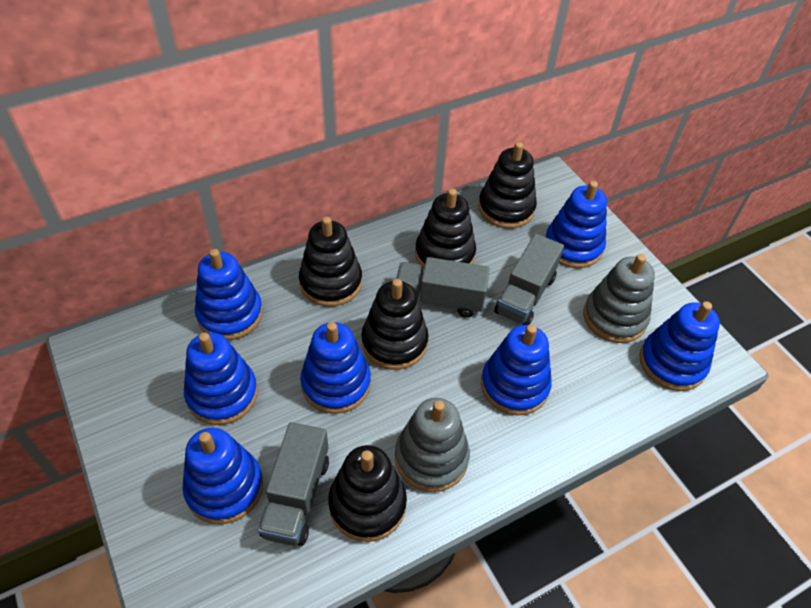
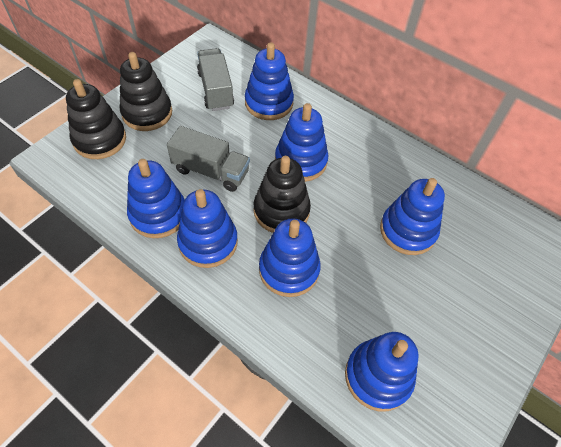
black stacking toy: 5 -> 3
grey stacking toy: 2 -> 0
grey truck: 3 -> 2

